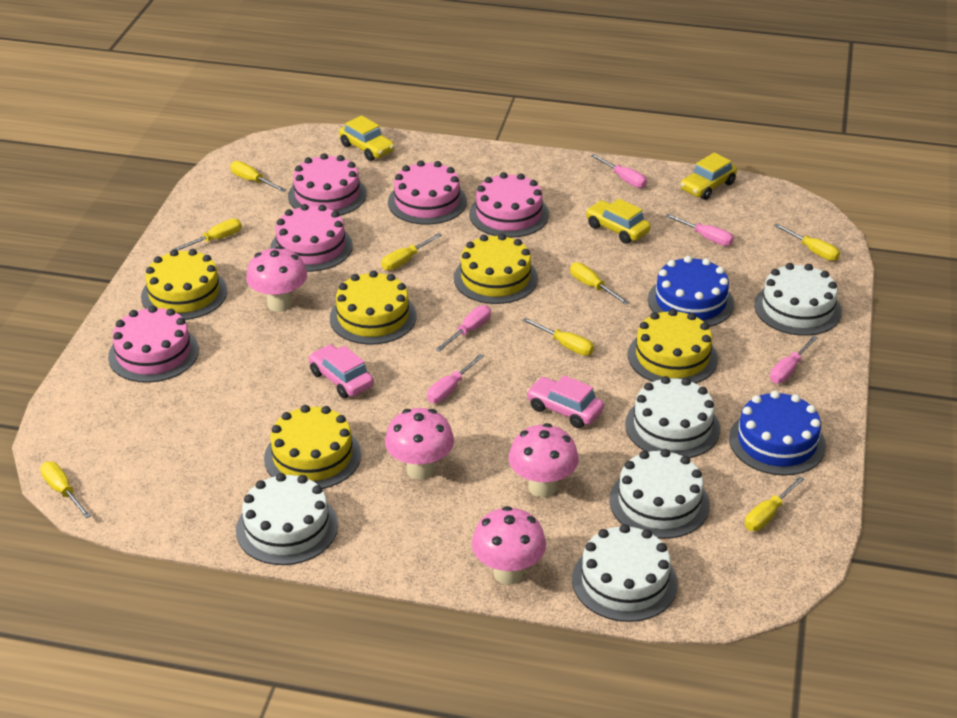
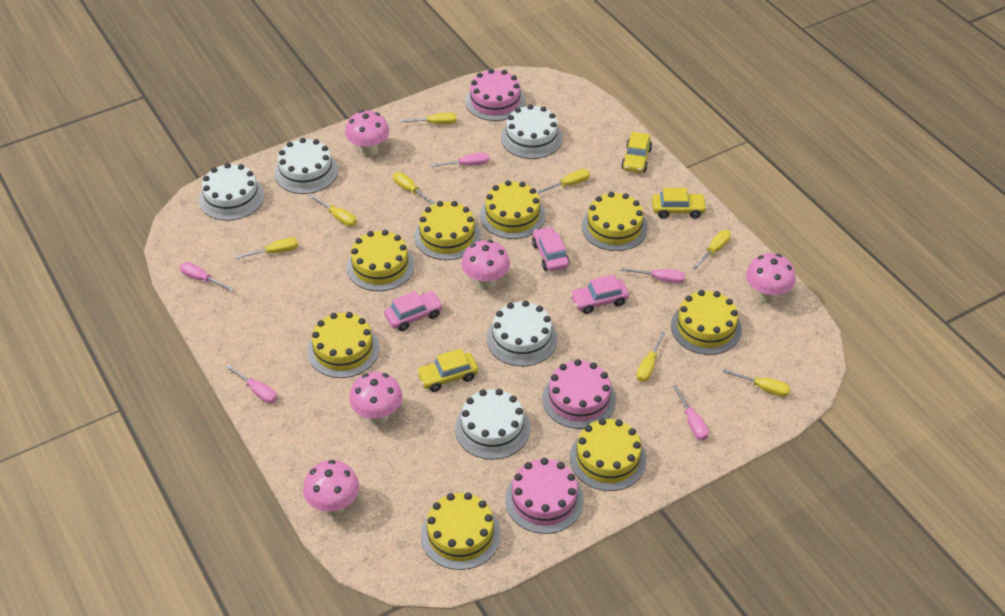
blue cake: 2 -> 0
pink cake: 5 -> 3
pink car: 2 -> 3
pink mushroom: 4 -> 5
yellow cake: 5 -> 8

